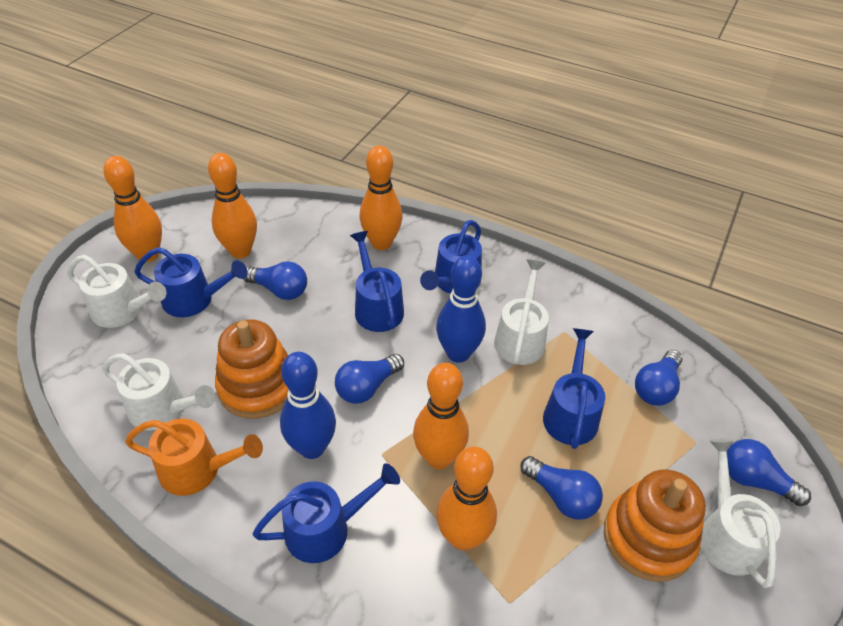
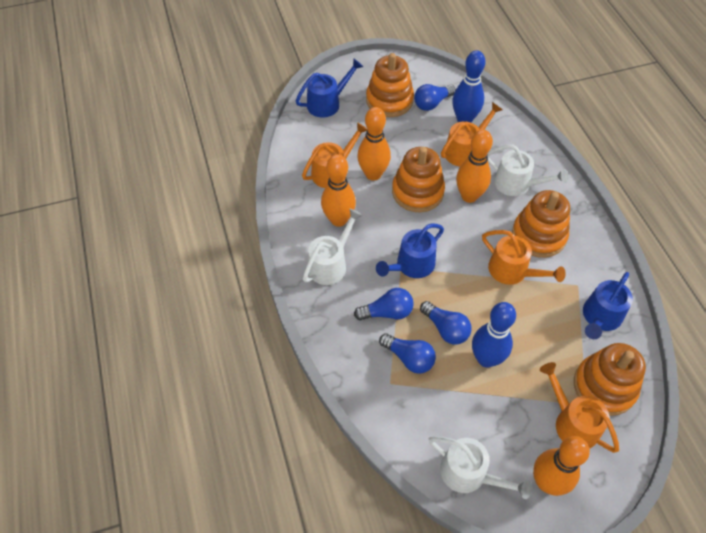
blue light bulb: 5 -> 4
blue watering can: 5 -> 3
orange bowling pin: 5 -> 4
orange stacking toy: 2 -> 4
orange watering can: 1 -> 4
white watering can: 4 -> 3

